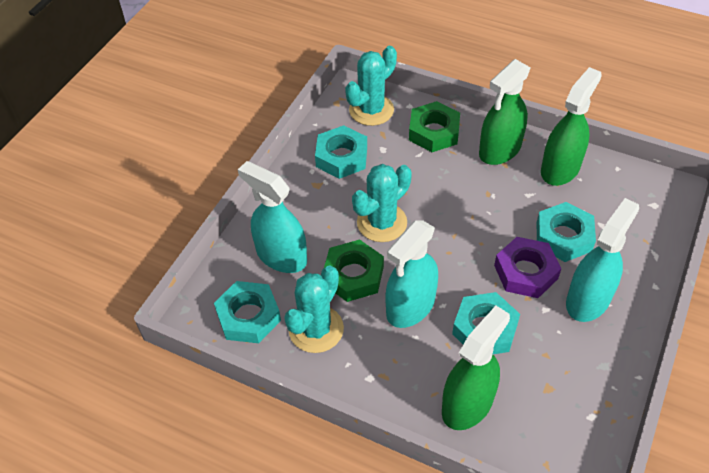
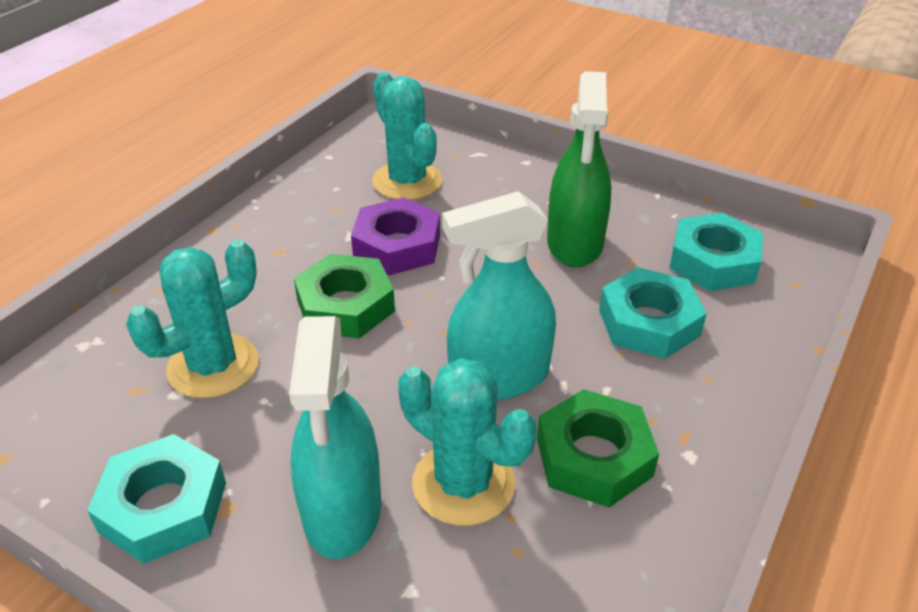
green spray bottle: 3 -> 1
turquoise nut: 4 -> 3
turquoise spray bottle: 3 -> 2

